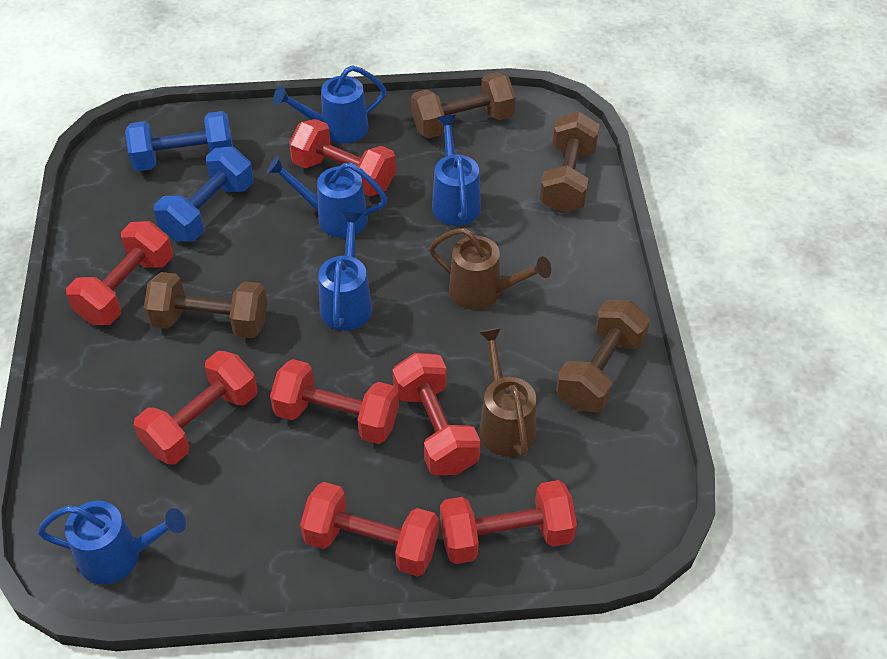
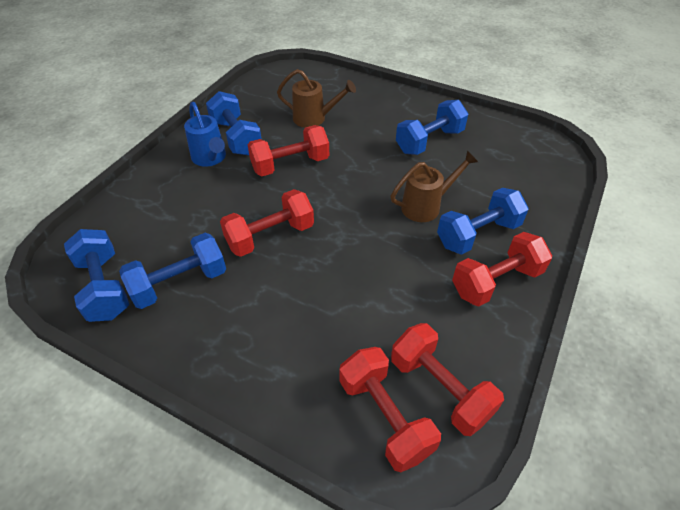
blue dumbbell: 2 -> 5
blue watering can: 5 -> 1
brown dumbbell: 4 -> 0
red dumbbell: 7 -> 5

